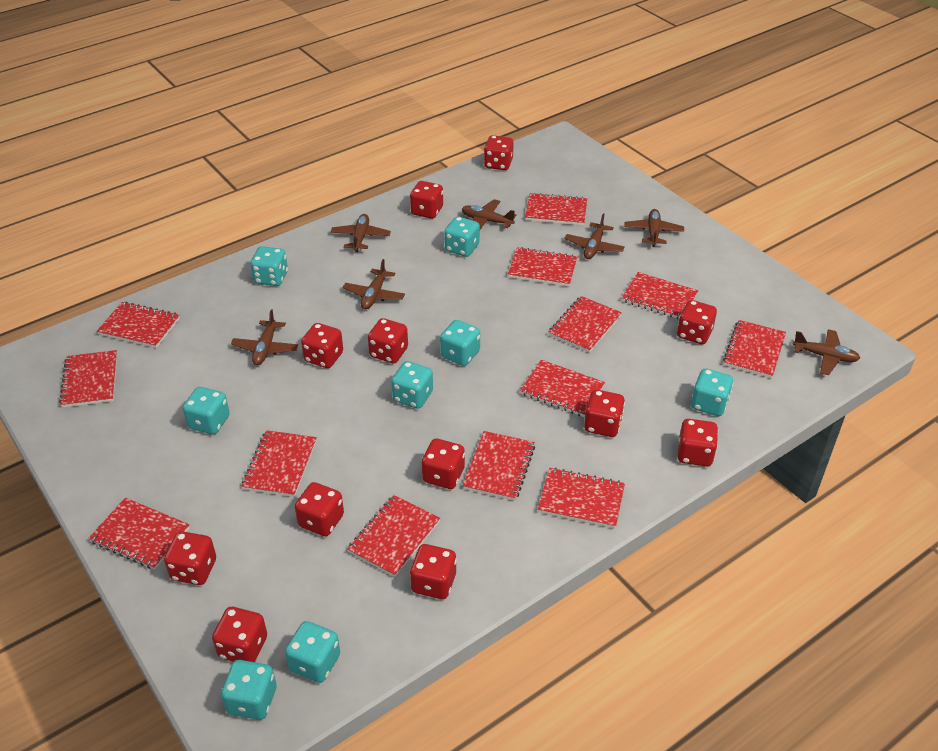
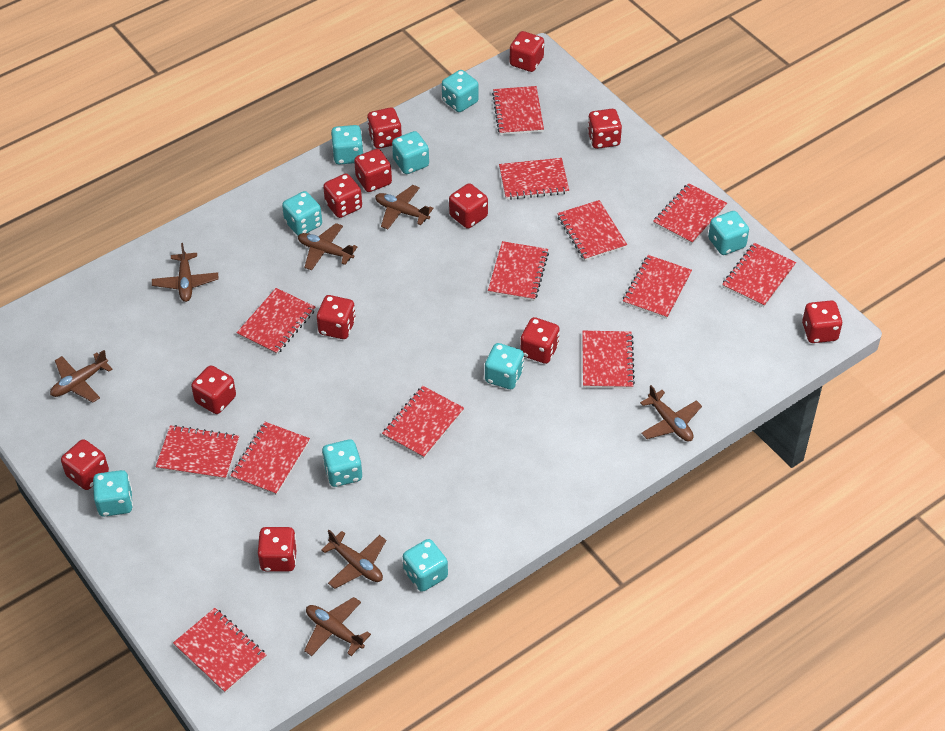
turquoise dice: 8 -> 9

